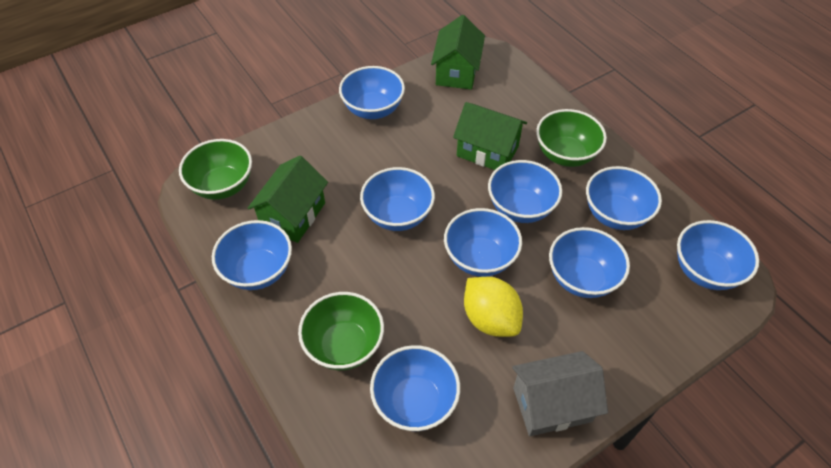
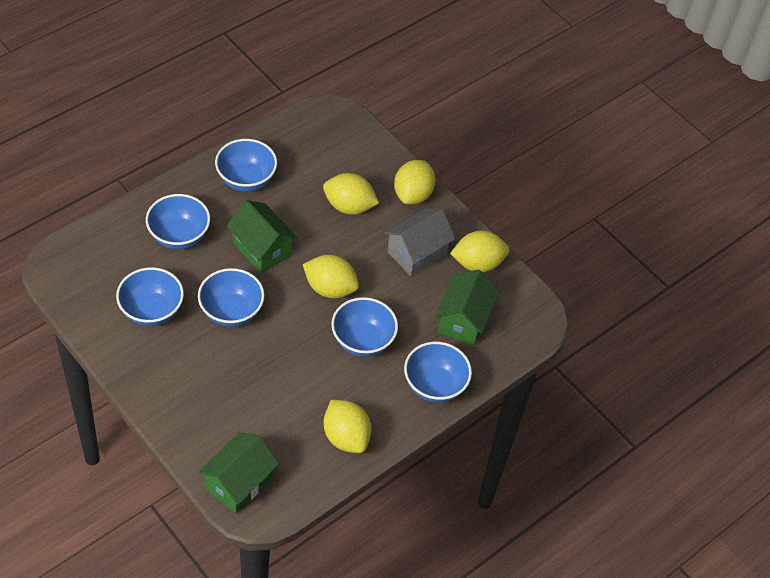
blue bowl: 9 -> 6
green bowl: 3 -> 0
yellow lemon: 1 -> 5

